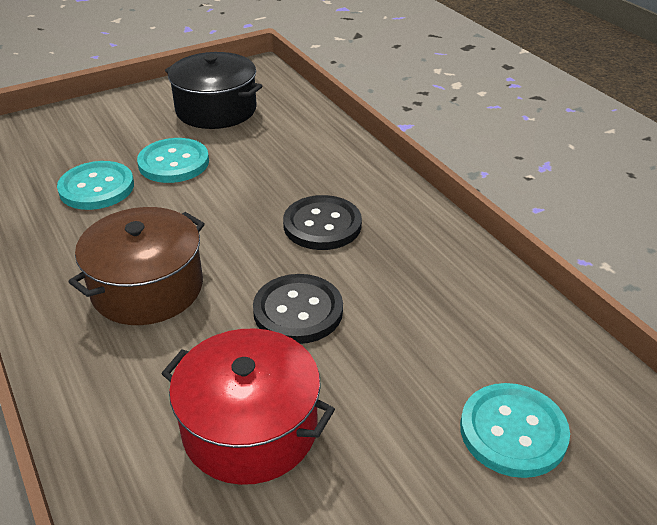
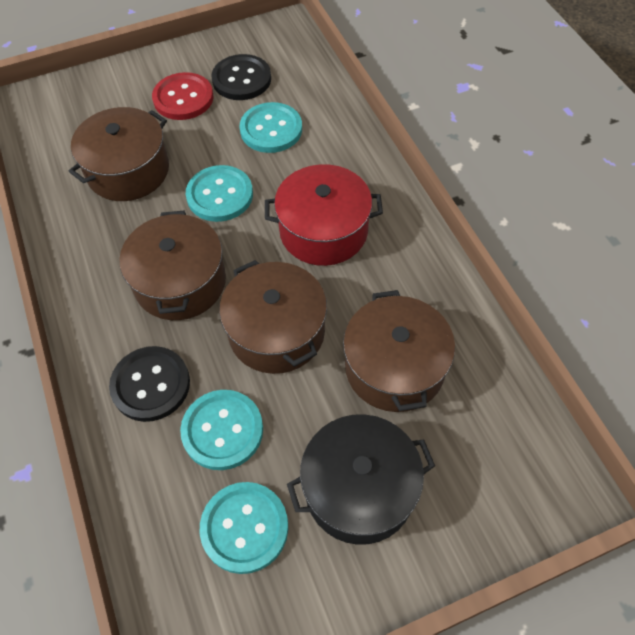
brown pot: 1 -> 4
red button: 0 -> 1
turquoise button: 3 -> 4

